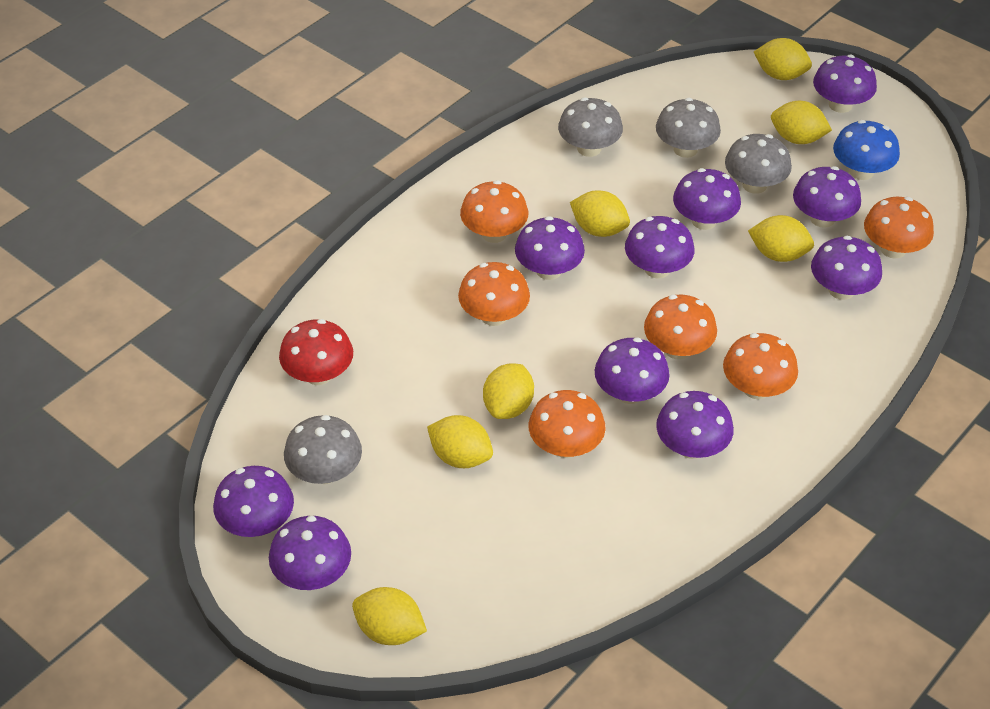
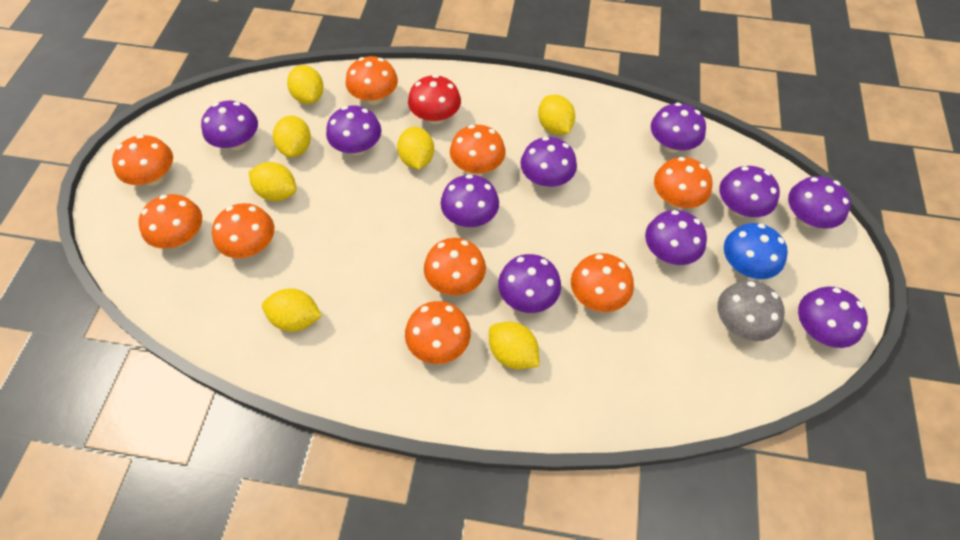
grey mushroom: 4 -> 1
orange mushroom: 6 -> 9

